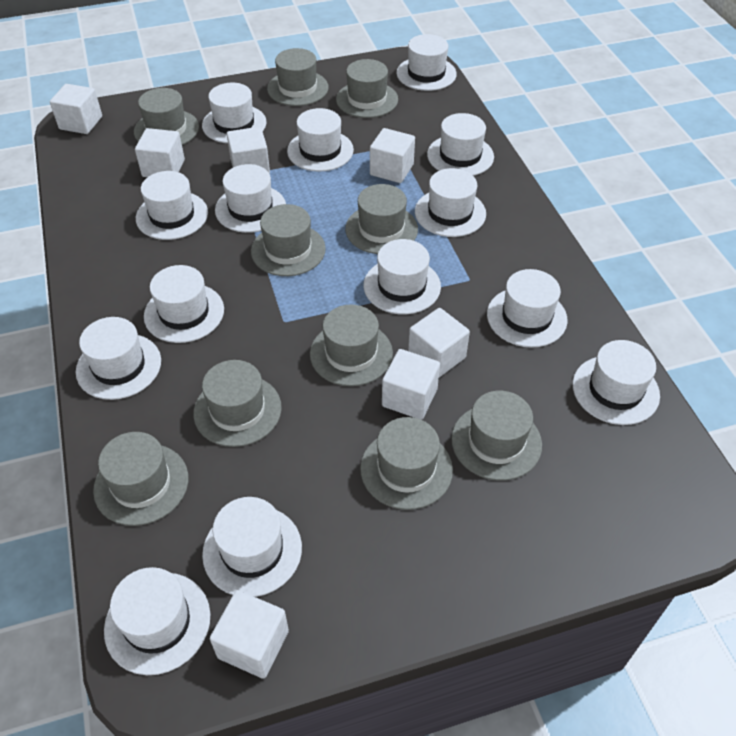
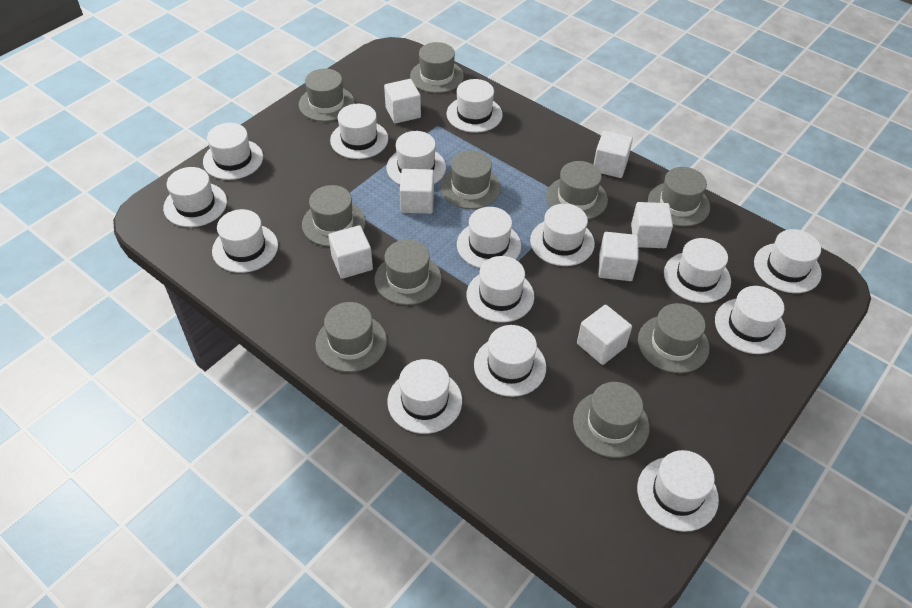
white hat: 14 -> 15

